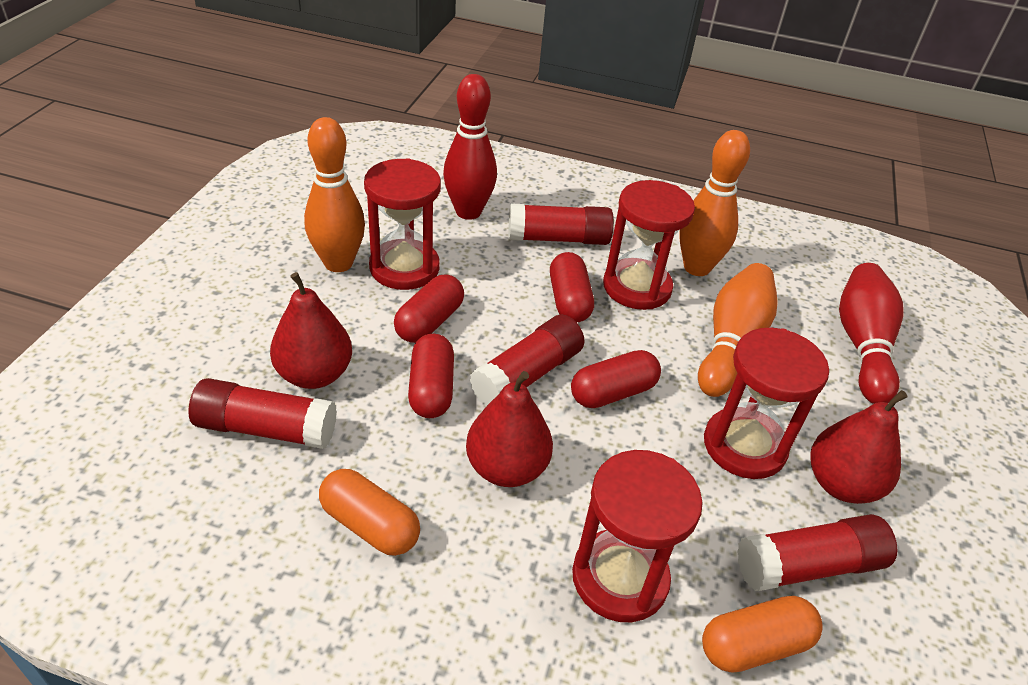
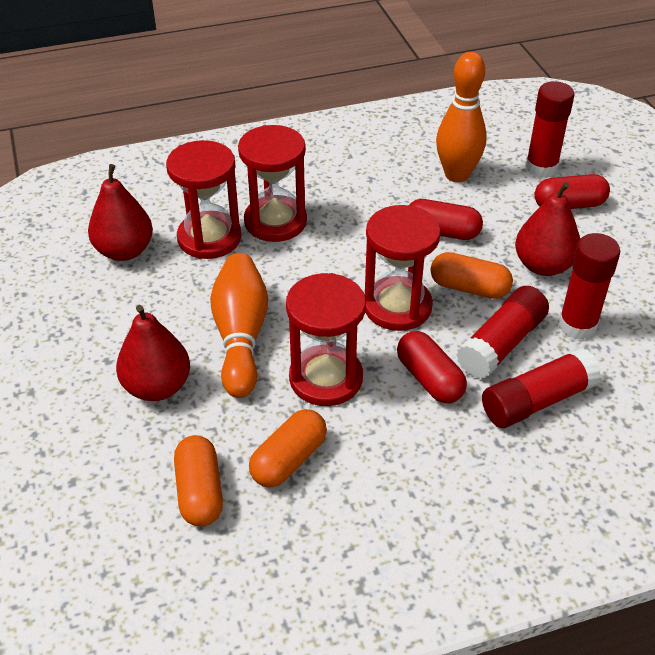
orange bowling pin: 3 -> 2
orange capsule: 2 -> 3
red bowling pin: 2 -> 0
red capsule: 4 -> 3

